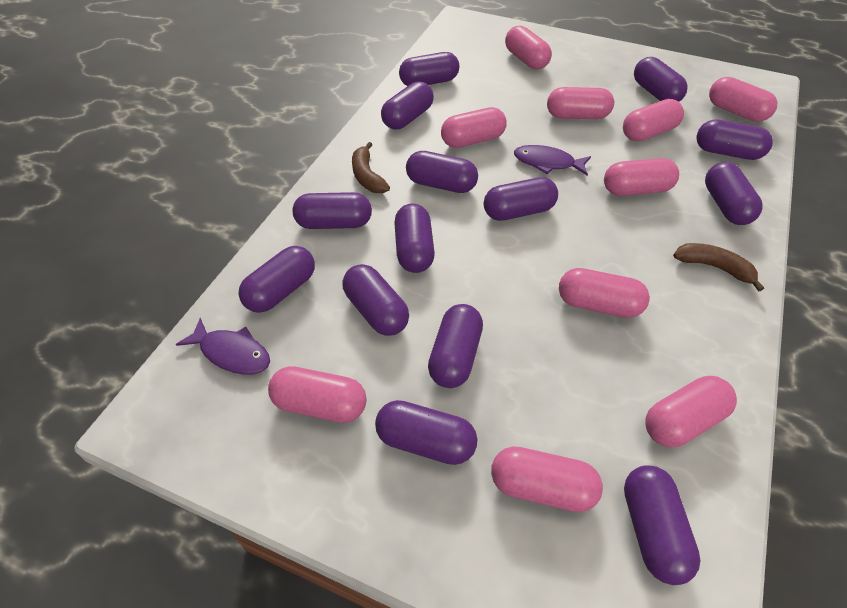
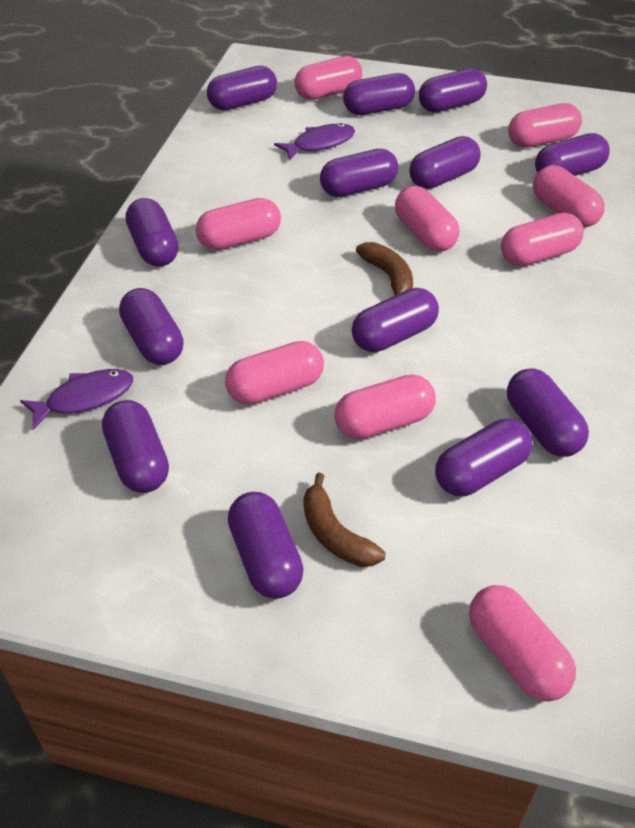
pink capsule: 10 -> 9
purple capsule: 14 -> 13

